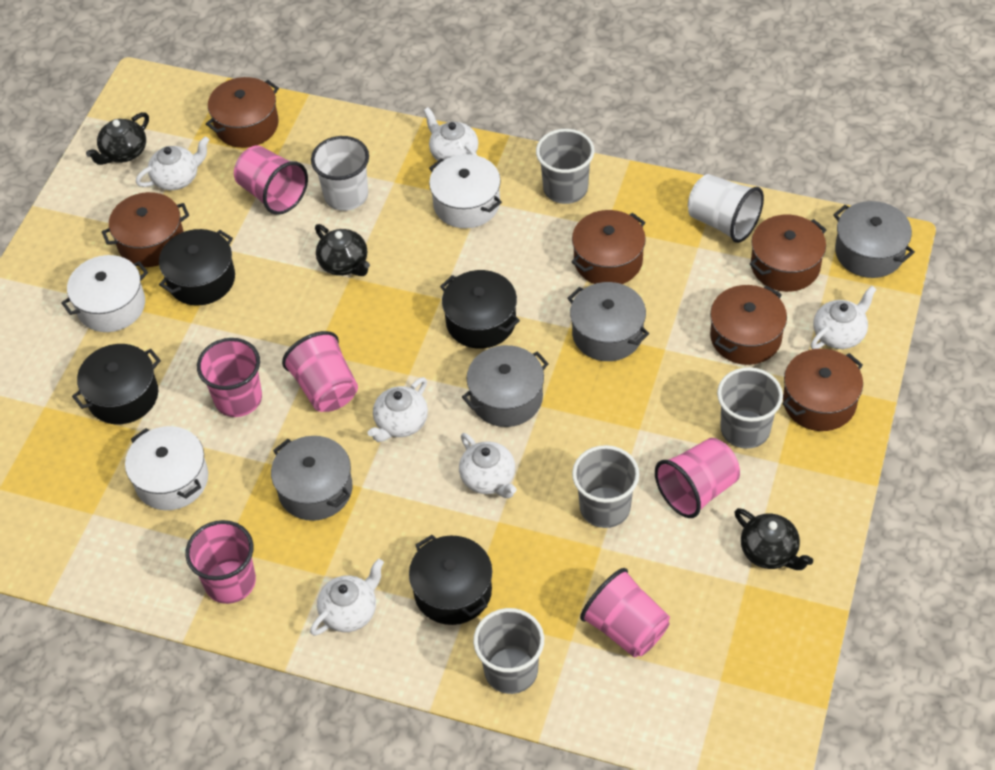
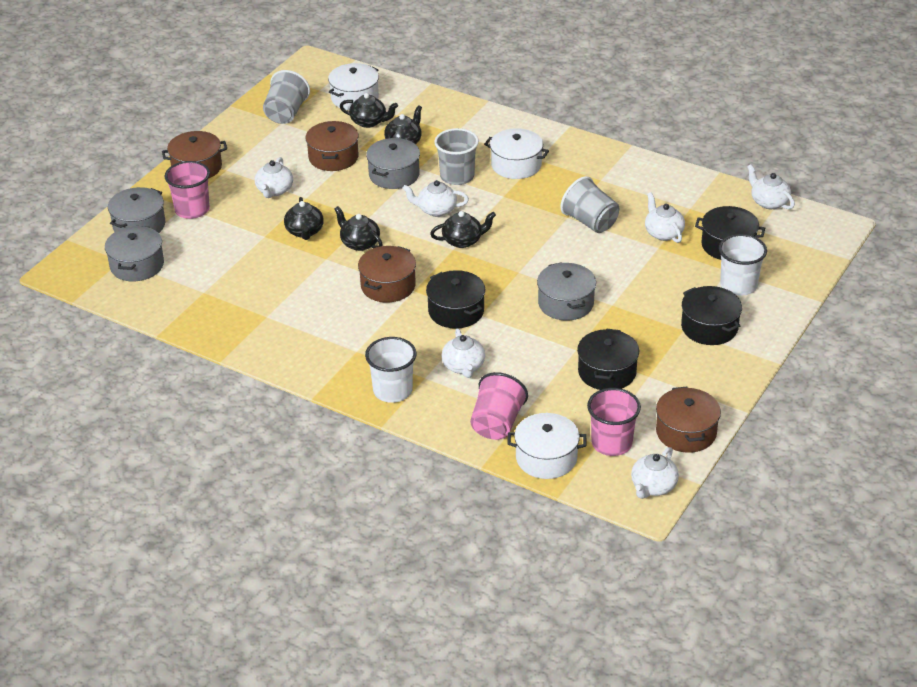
black teapot: 3 -> 5
brown pot: 6 -> 4
grey cup: 4 -> 3
pink cup: 6 -> 3

